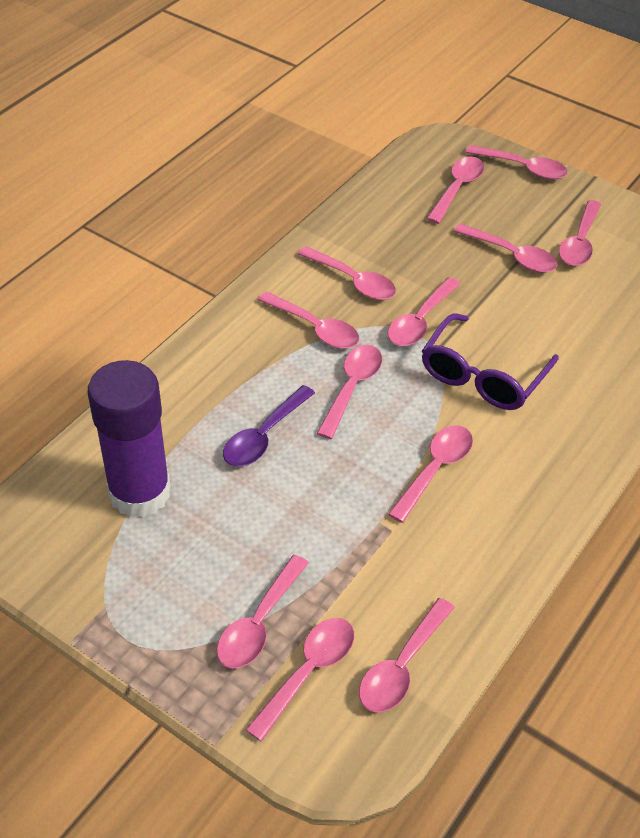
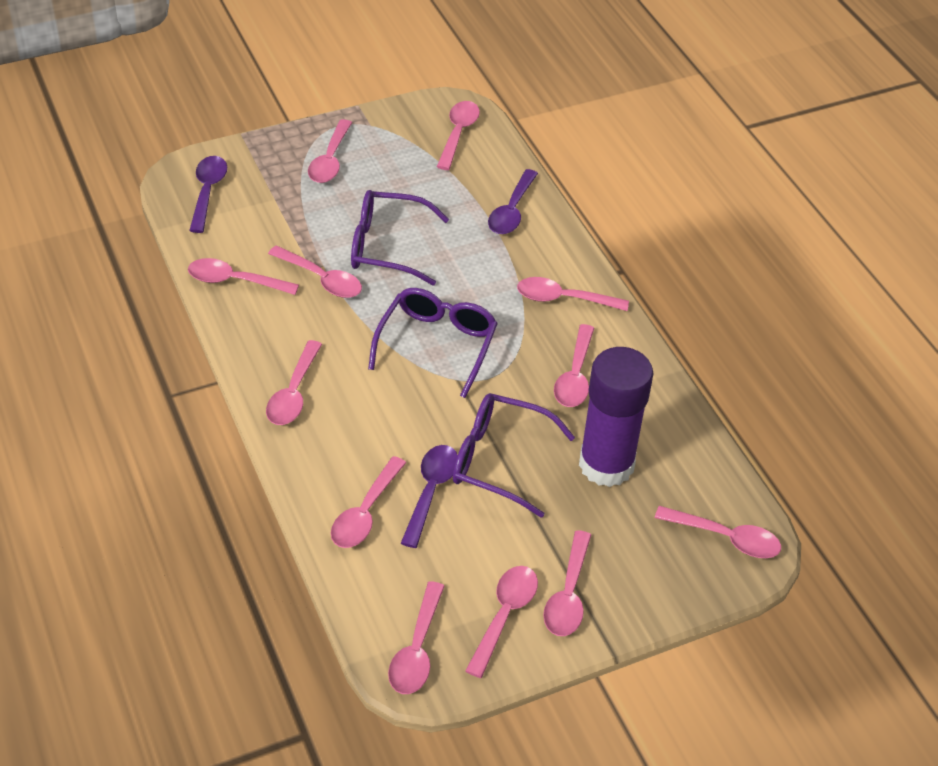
purple glasses: 1 -> 3
purple spoon: 1 -> 3

